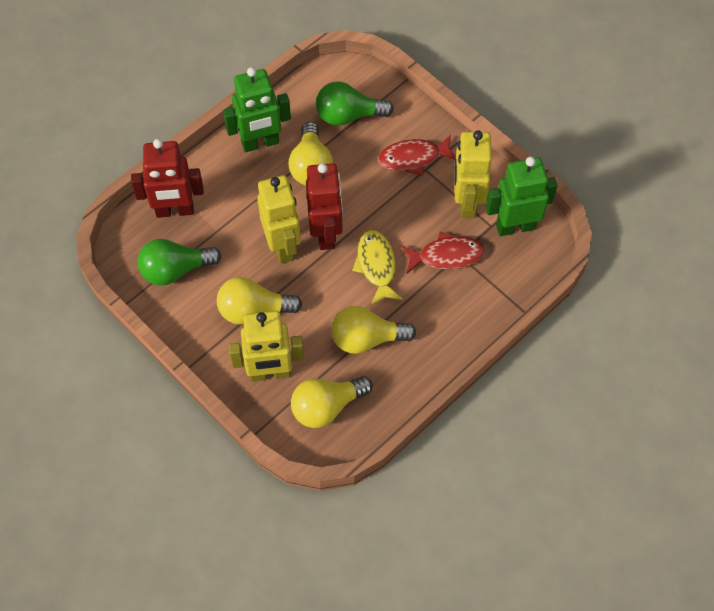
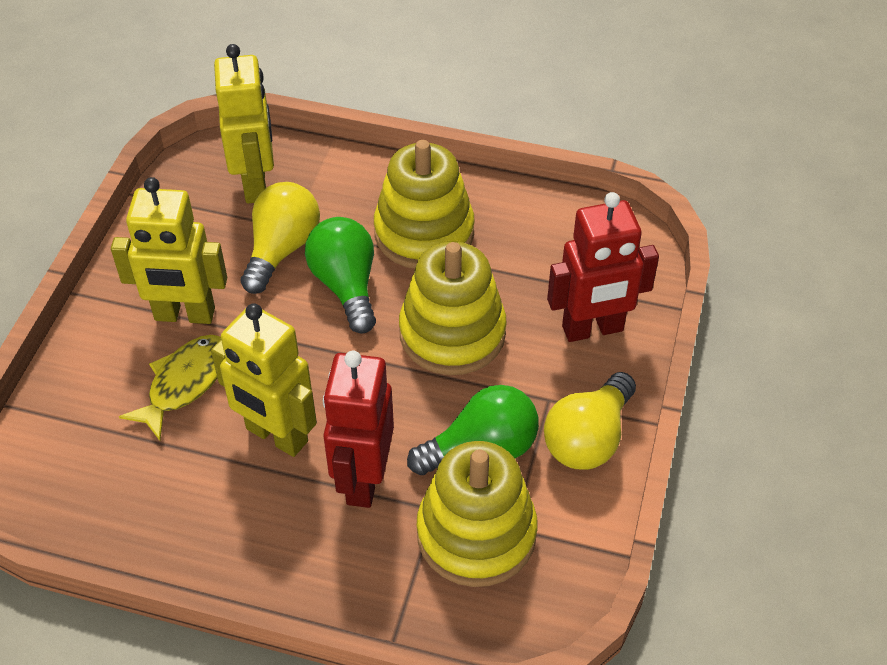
green robot: 2 -> 0
red fish: 2 -> 0
yellow light bulb: 4 -> 2
yellow stacking toy: 0 -> 3

